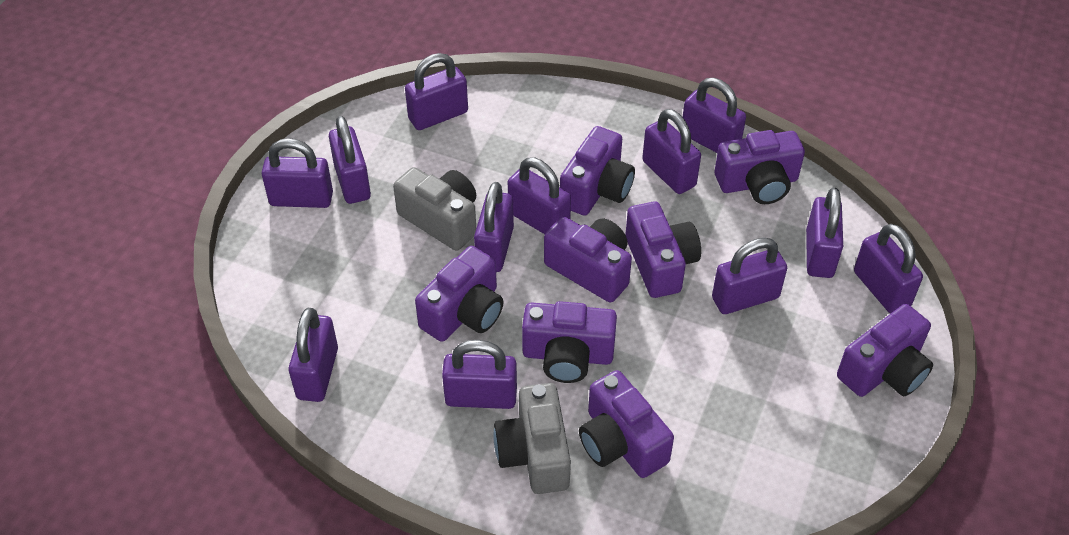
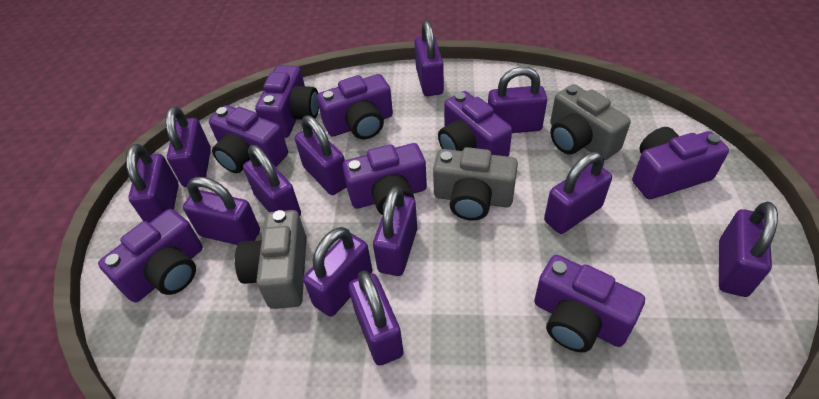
grey camera: 2 -> 3

